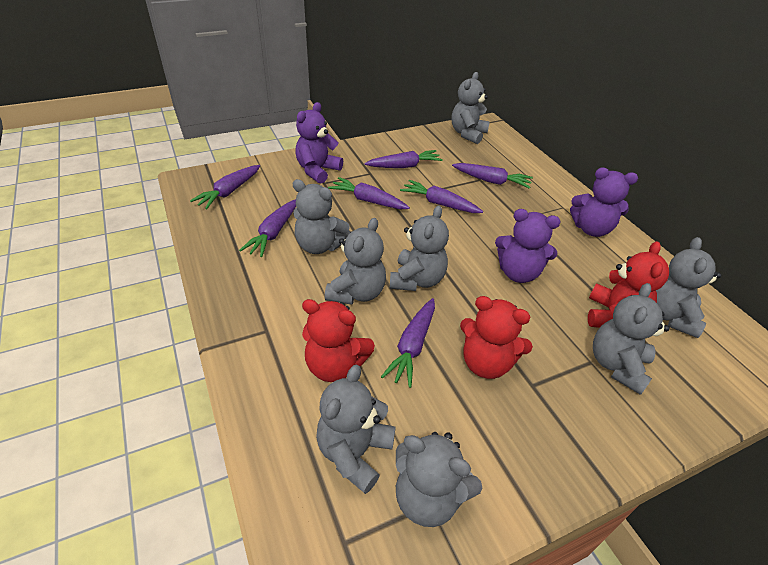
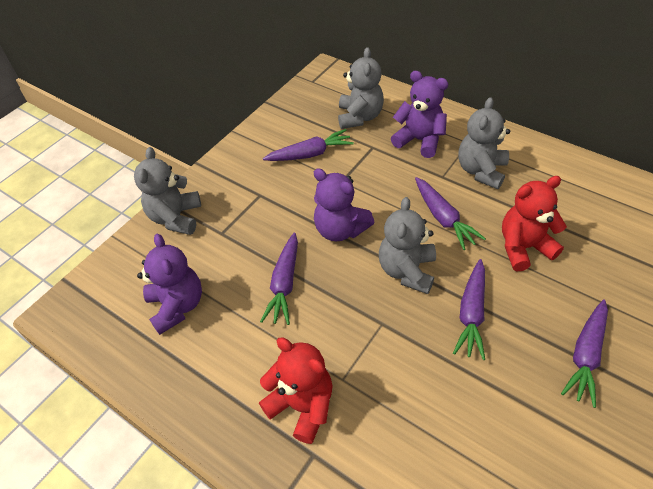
grey teddy bear: 8 -> 4
purple carrot: 7 -> 5
red teddy bear: 3 -> 2

